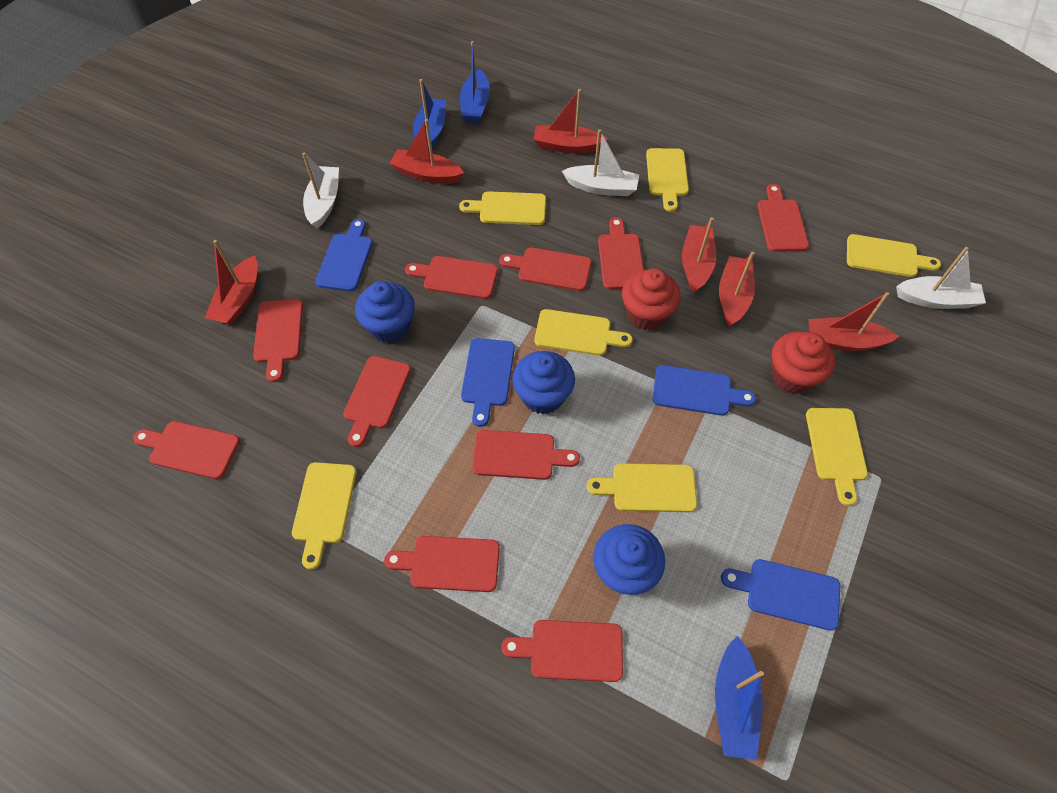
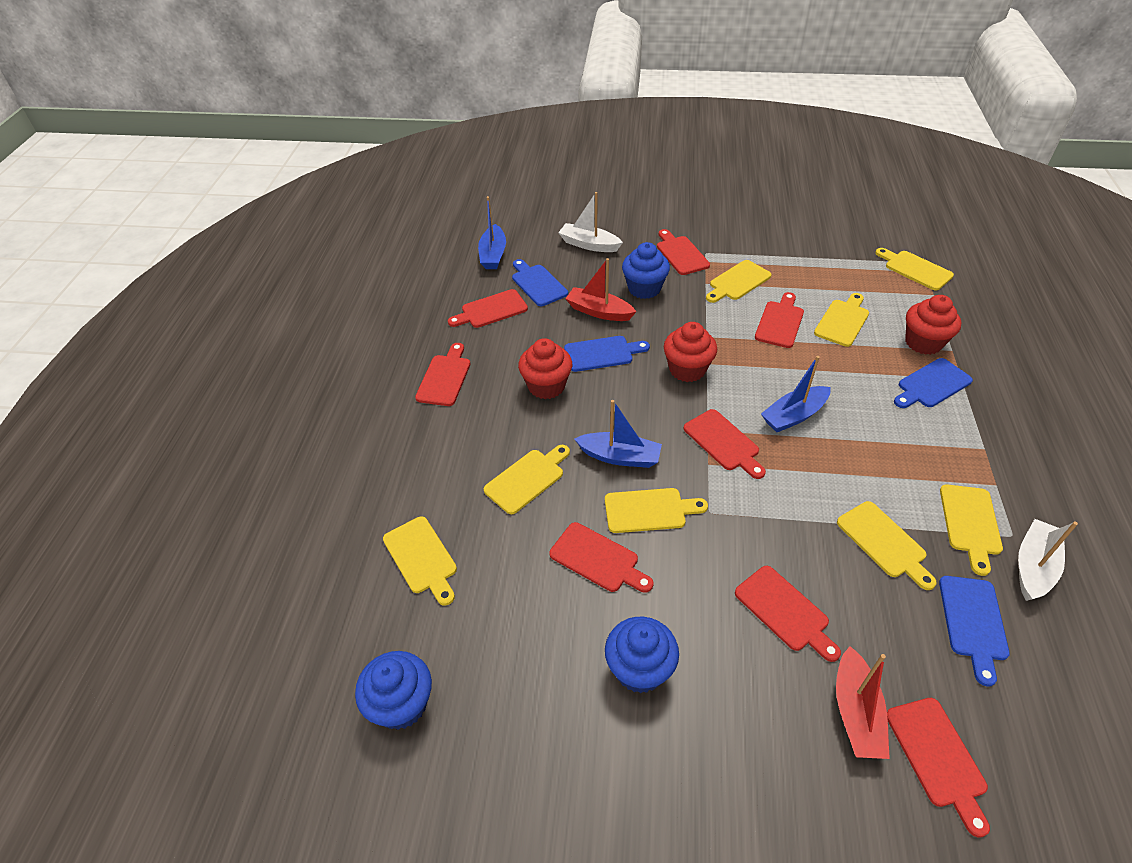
red boat: 6 -> 2
red cupcake: 2 -> 3
red cutting board: 10 -> 8
white boat: 3 -> 2
yellow cutting board: 7 -> 8

